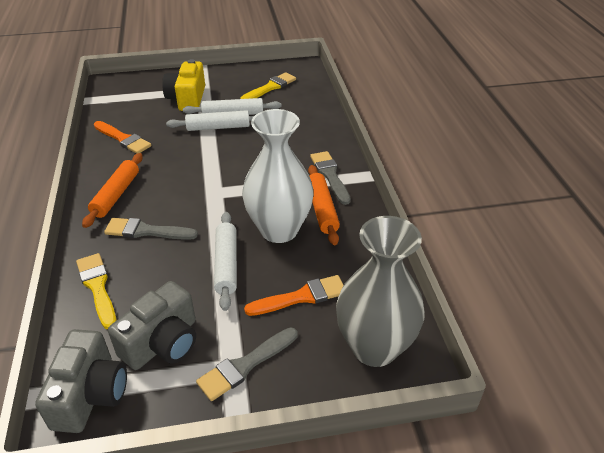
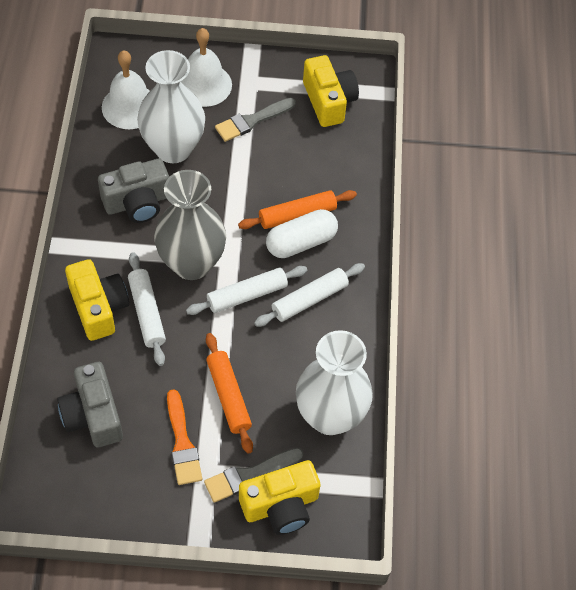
grey brush: 3 -> 2
orange brush: 2 -> 1
white bell: 0 -> 2
white capsule: 0 -> 1
white vase: 1 -> 2
yellow brush: 2 -> 0
yellow camera: 1 -> 3

